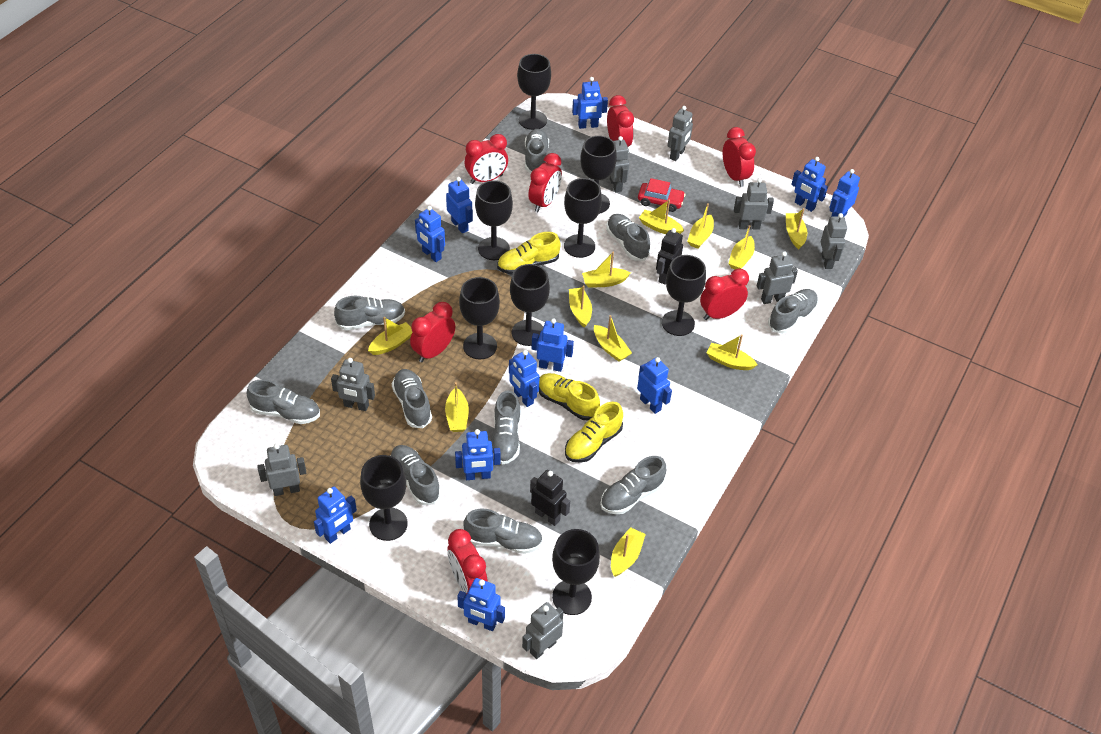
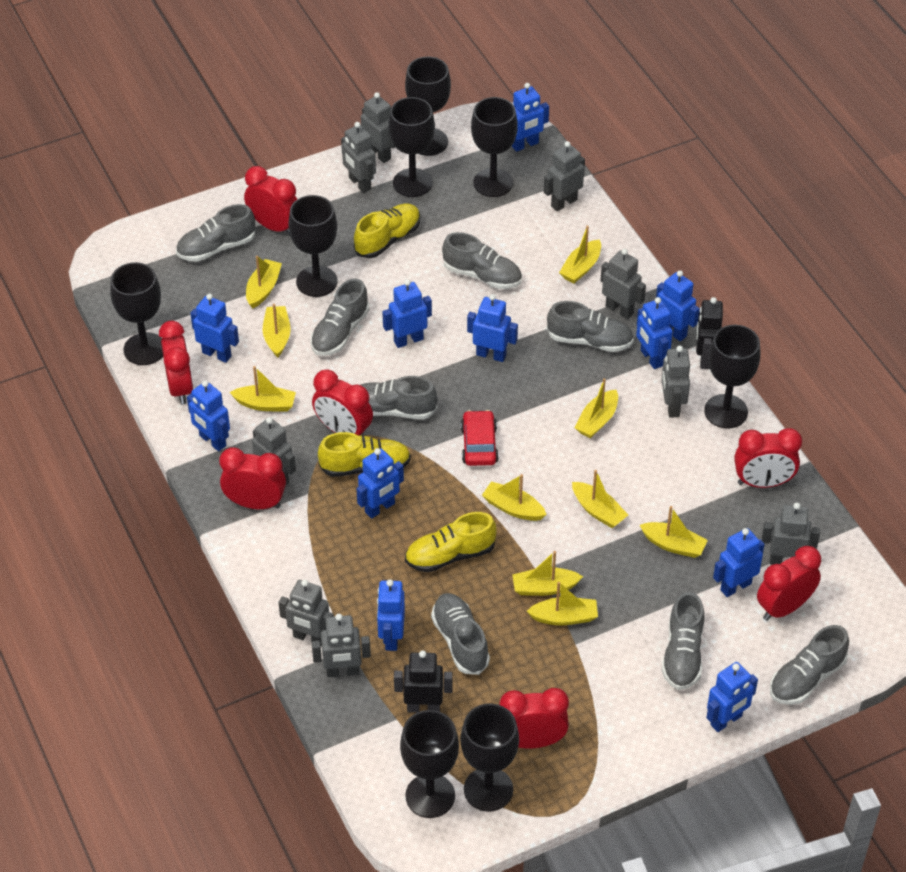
black goblet: 9 -> 8
grey robot: 8 -> 9
grey shoe: 10 -> 8
yellow boat: 11 -> 10

